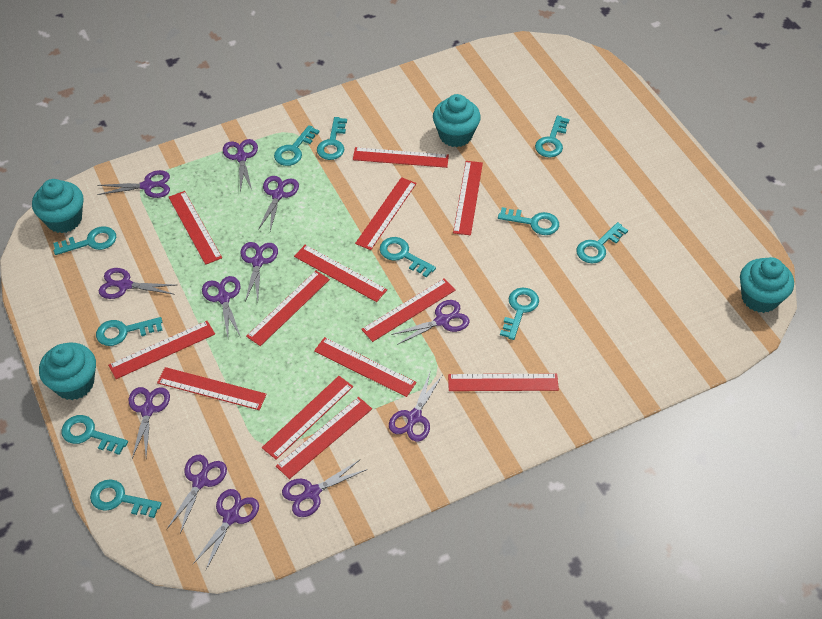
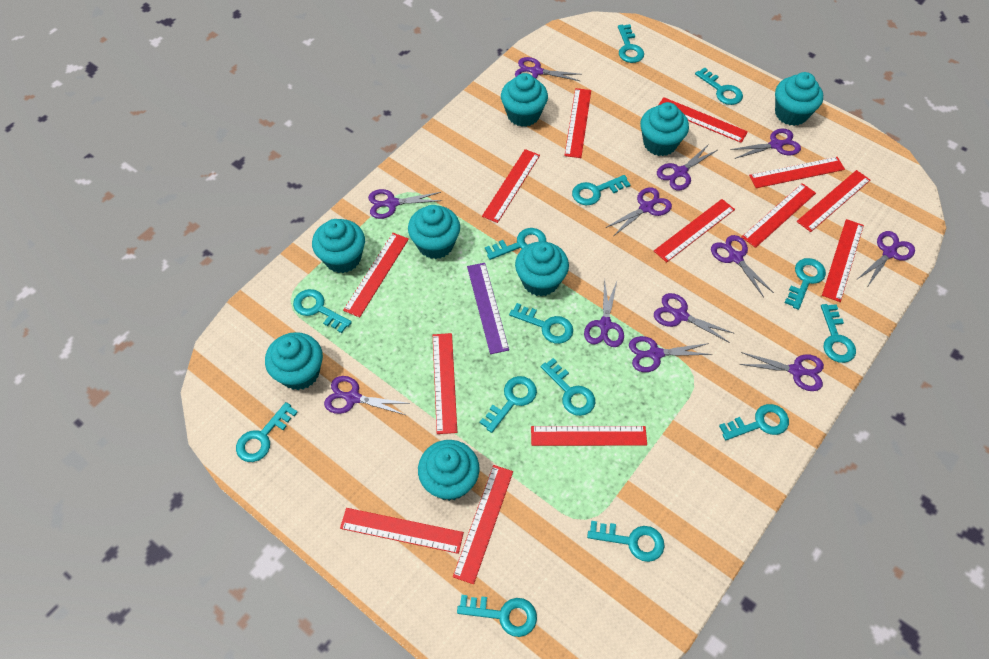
purple ruler: 0 -> 1
turquoise cupcake: 4 -> 8
turquoise key: 11 -> 14

